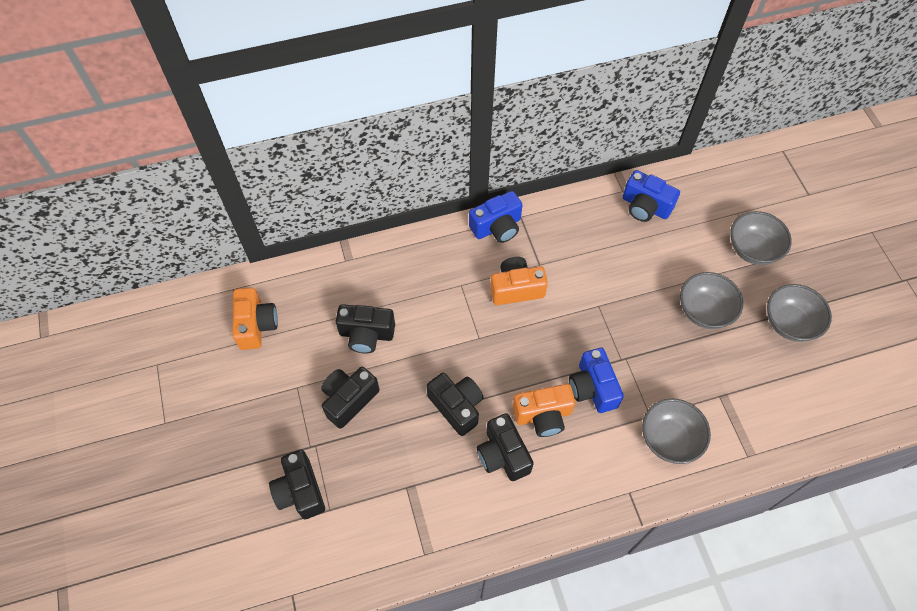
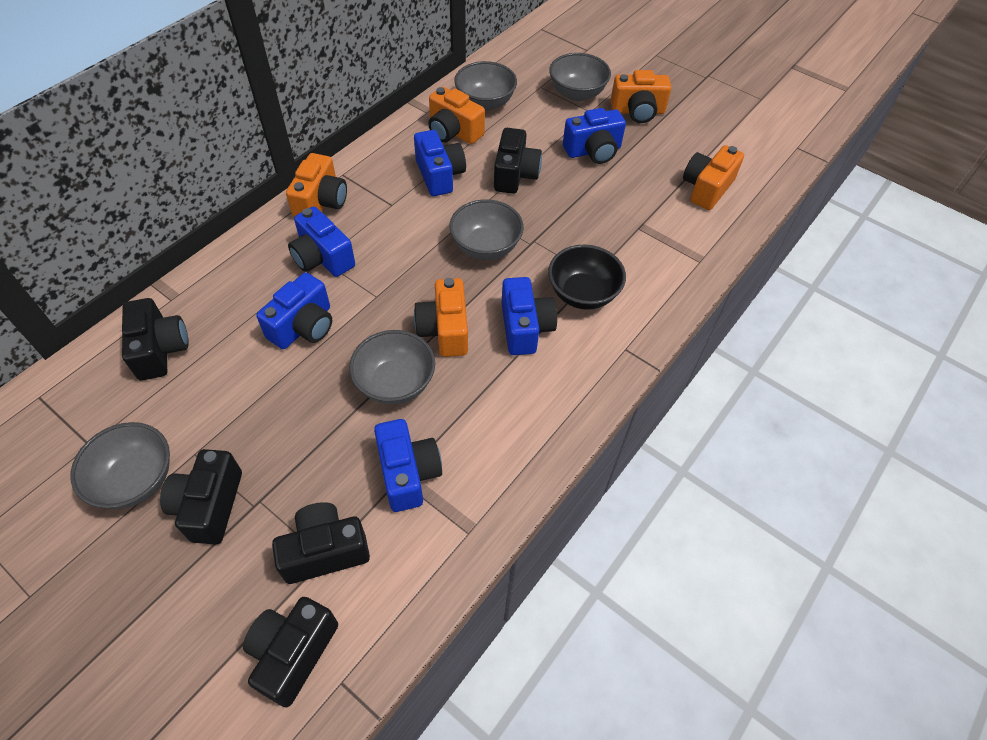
black bowl: 0 -> 1
blue camera: 3 -> 6
grey bowl: 4 -> 5
orange camera: 3 -> 5

